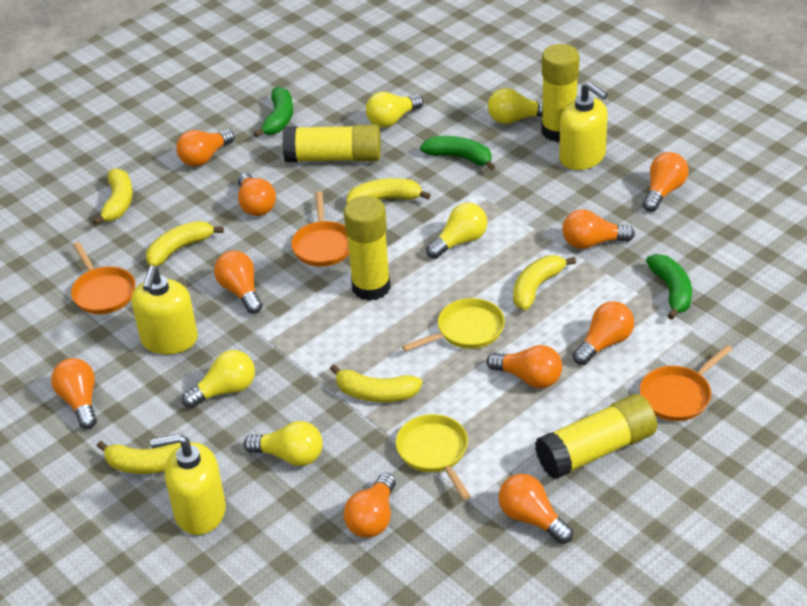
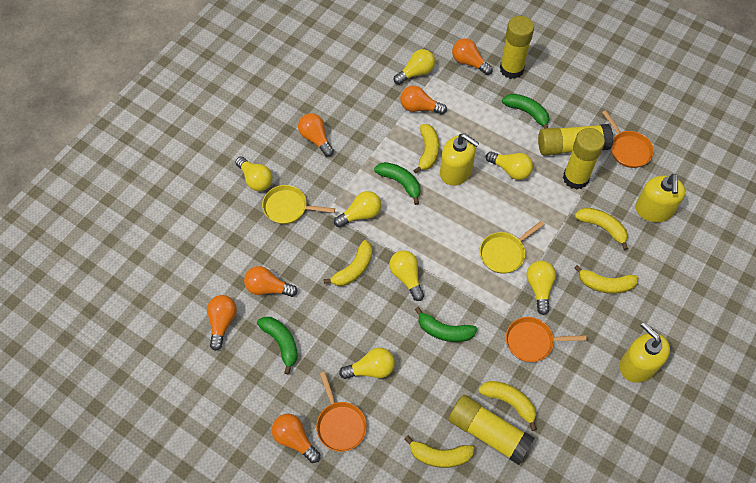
green banana: 3 -> 4
orange light bulb: 10 -> 6
yellow light bulb: 5 -> 7

